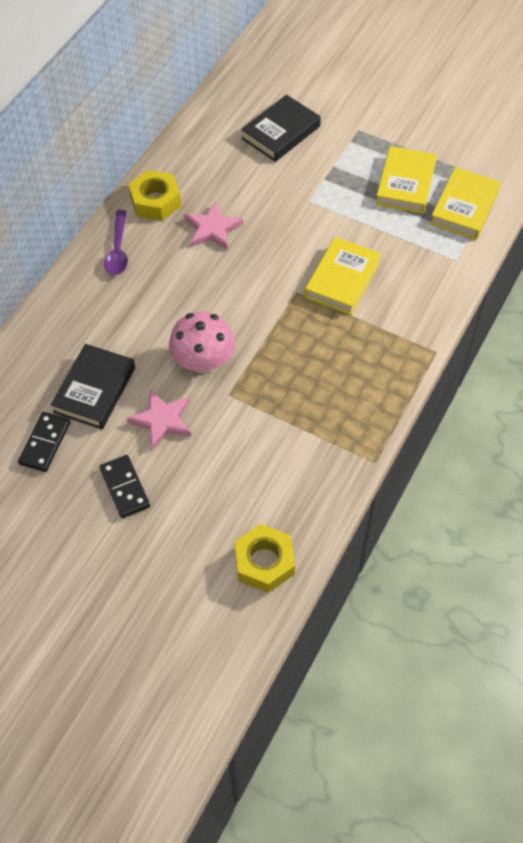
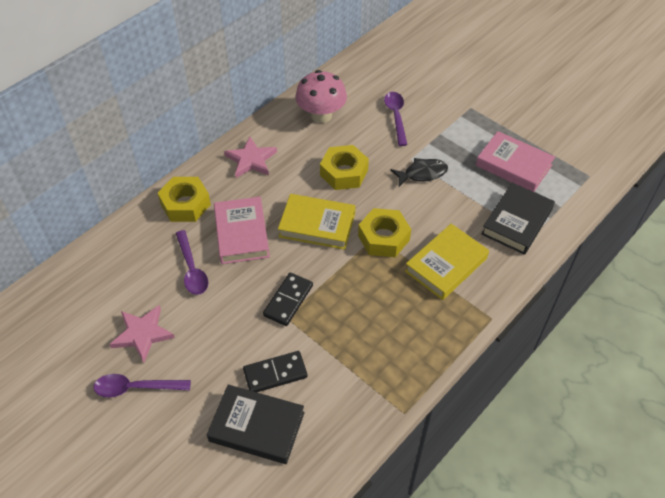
black fish: 0 -> 1
pink book: 0 -> 2
purple spoon: 1 -> 3
yellow book: 3 -> 2
yellow nut: 2 -> 3

